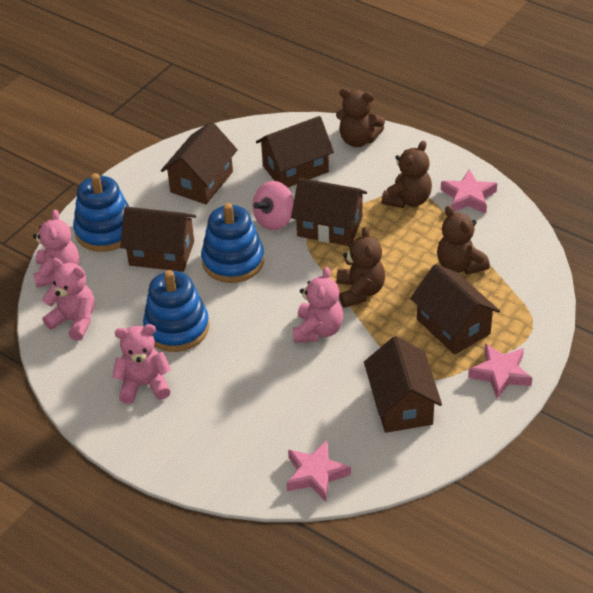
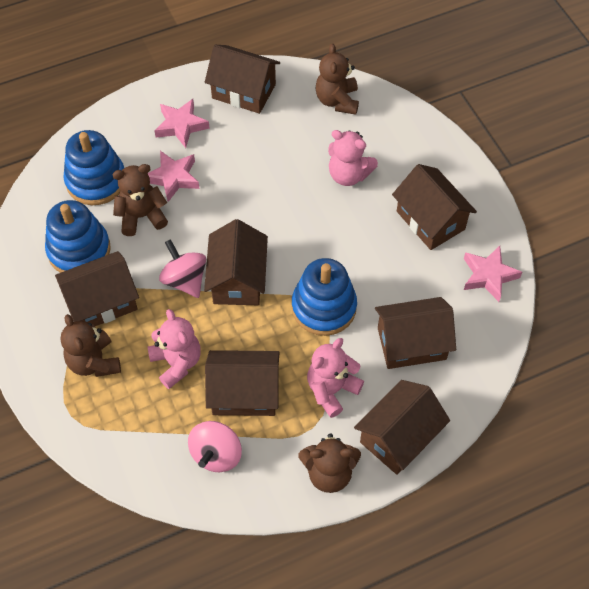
brown house: 6 -> 7
pink spinning top: 1 -> 2
pink teddy bear: 4 -> 3

